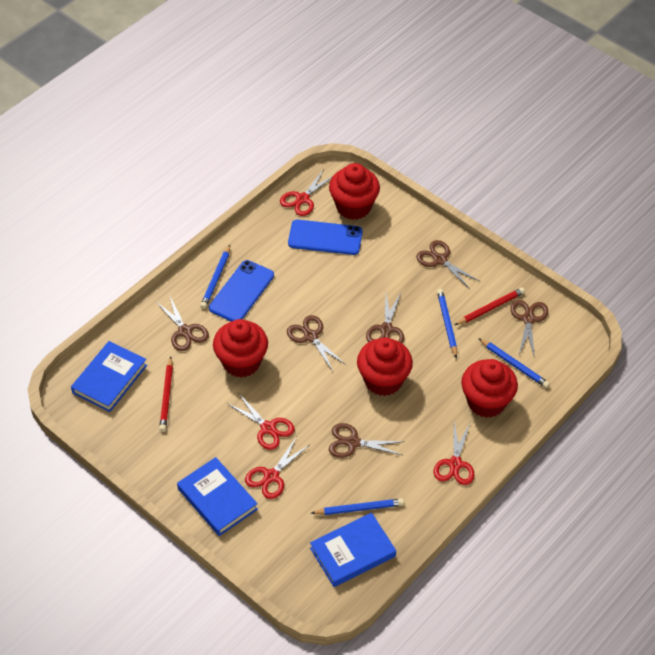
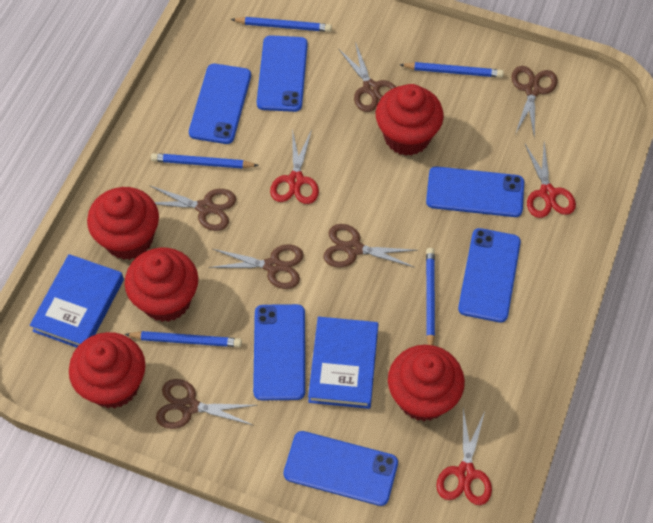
blue book: 3 -> 2
blue pencil: 4 -> 5
blue phone: 2 -> 6
red cupcake: 4 -> 5
red pencil: 2 -> 0
red scissors: 4 -> 3

